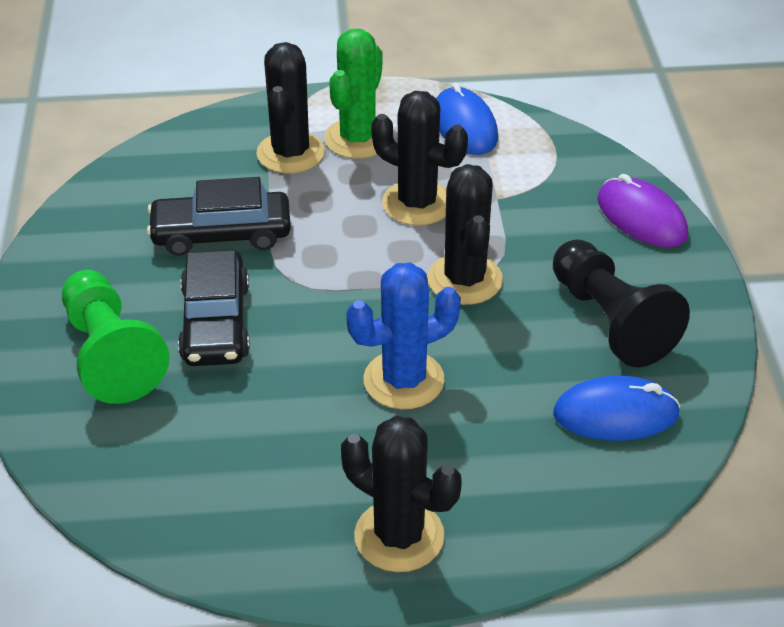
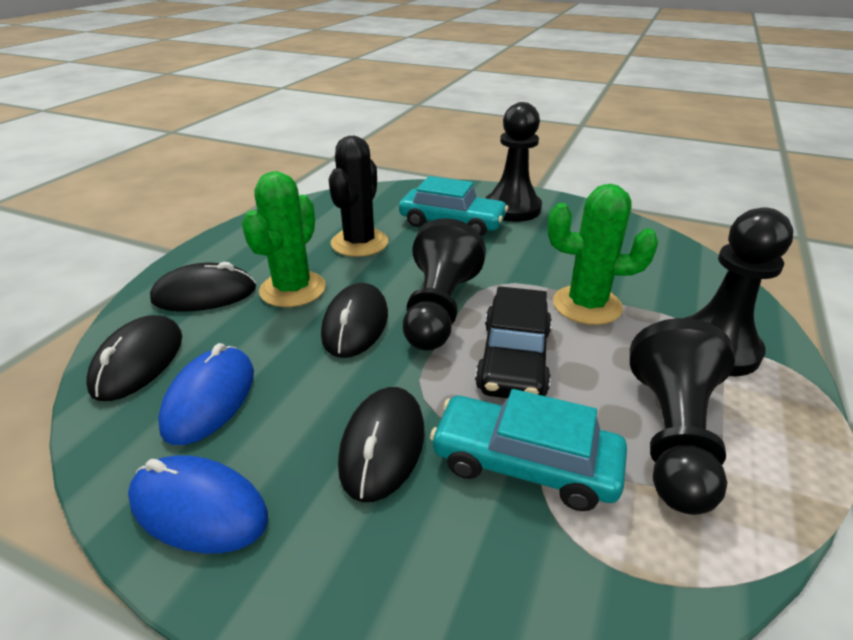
black cactus: 4 -> 1
black car: 2 -> 1
black mouse: 0 -> 4
black pawn: 1 -> 4
blue cactus: 1 -> 0
green cactus: 1 -> 2
green pawn: 1 -> 0
purple mouse: 1 -> 0
turquoise car: 0 -> 2

